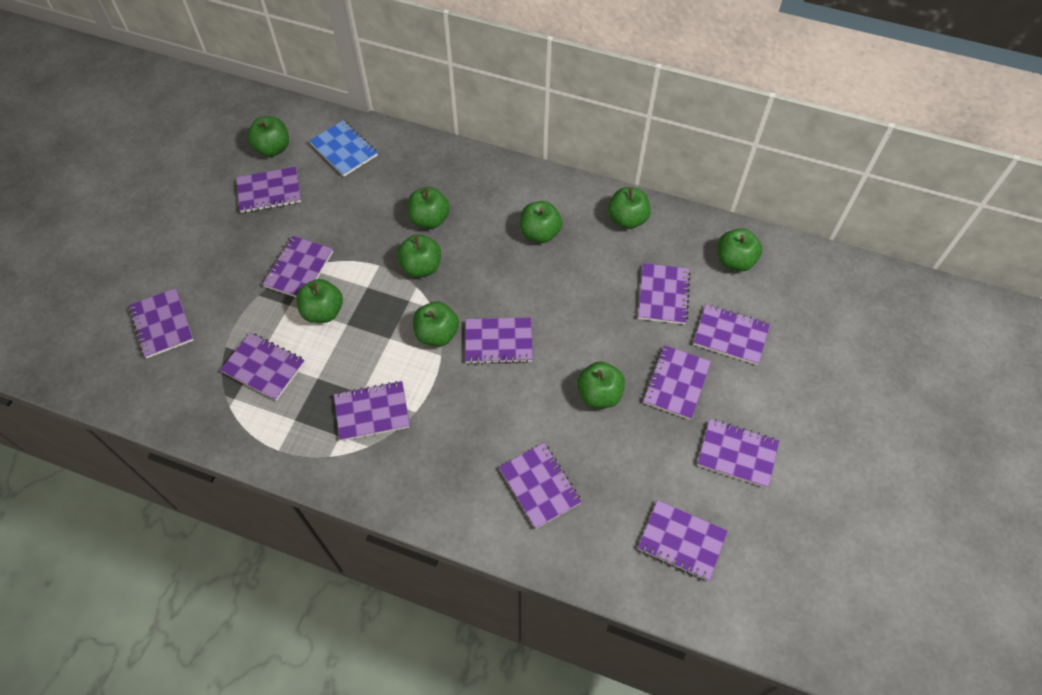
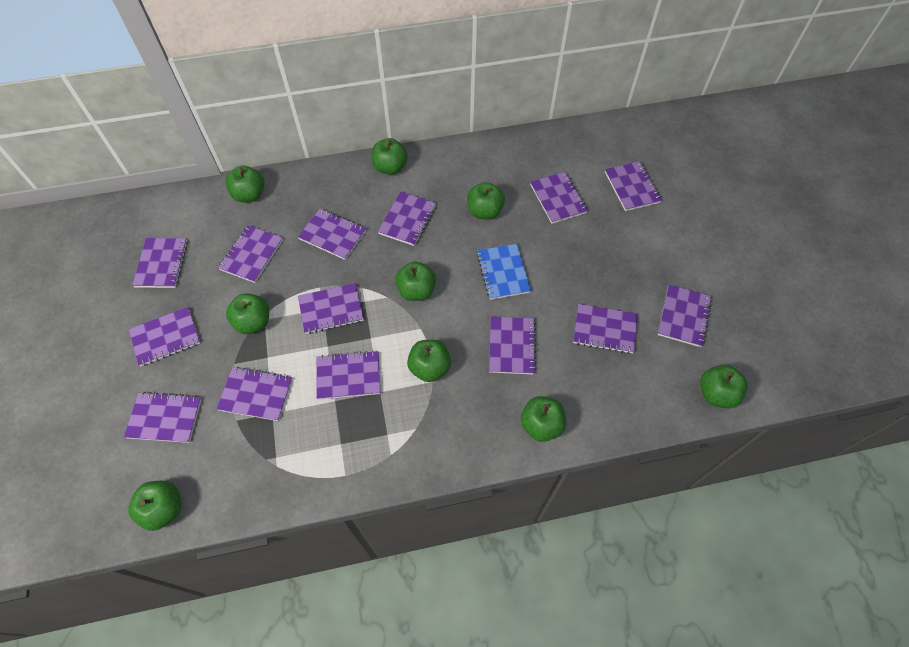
purple notebook: 12 -> 14

